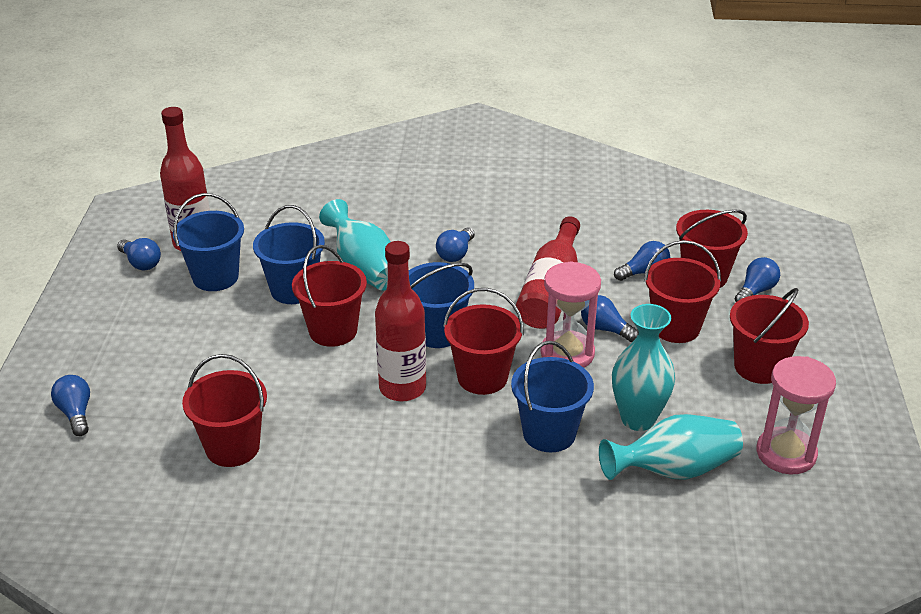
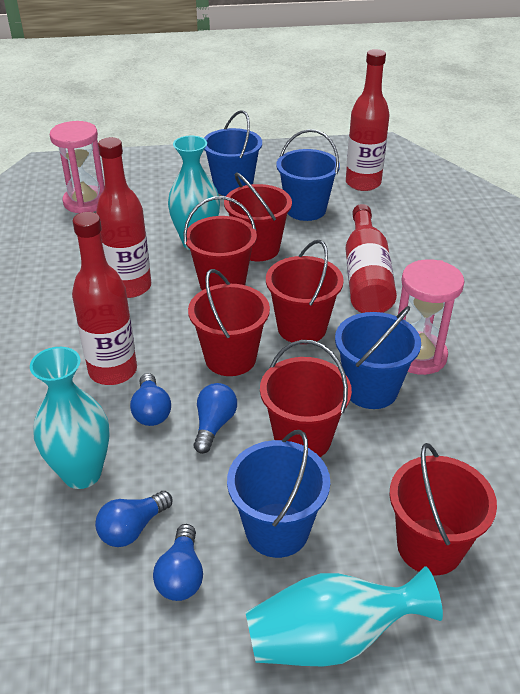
blue light bulb: 6 -> 4
red bottle: 3 -> 4

